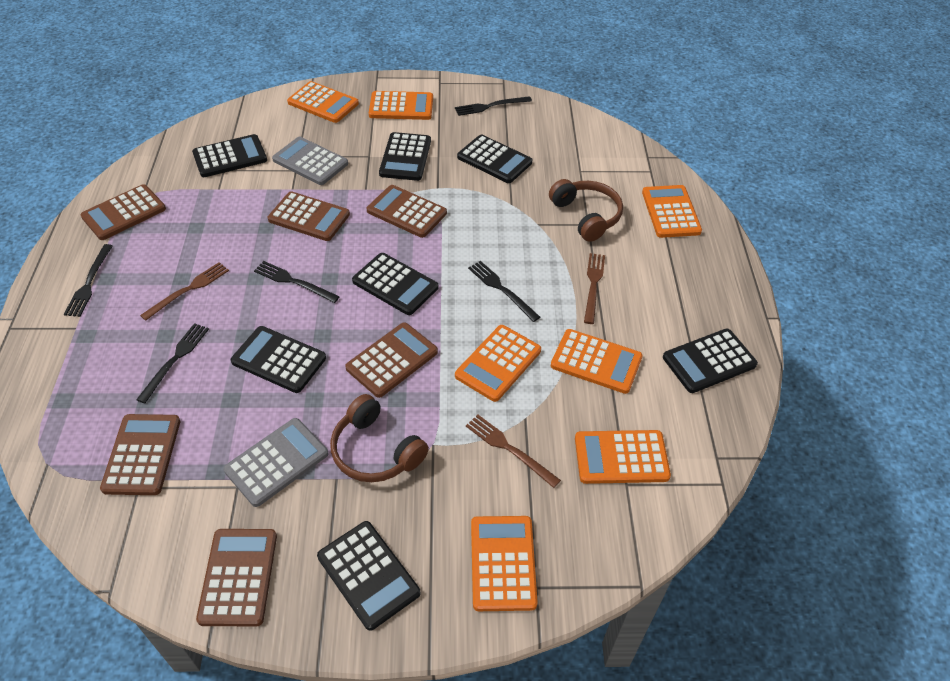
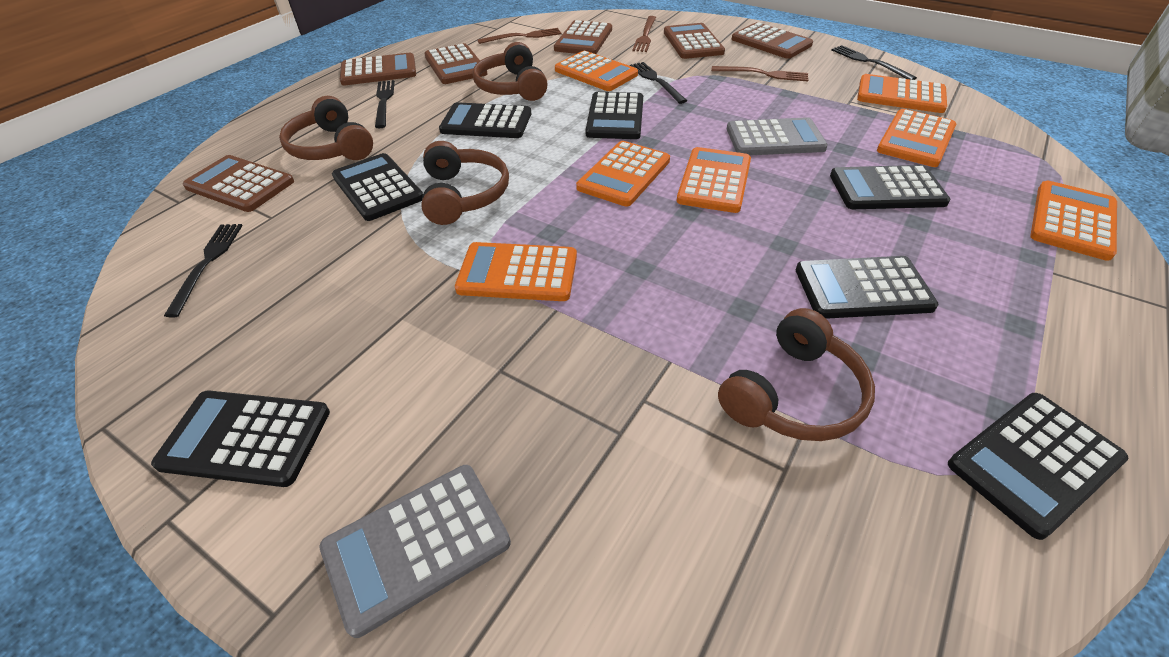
black fork: 5 -> 4
brown headphones: 2 -> 4

